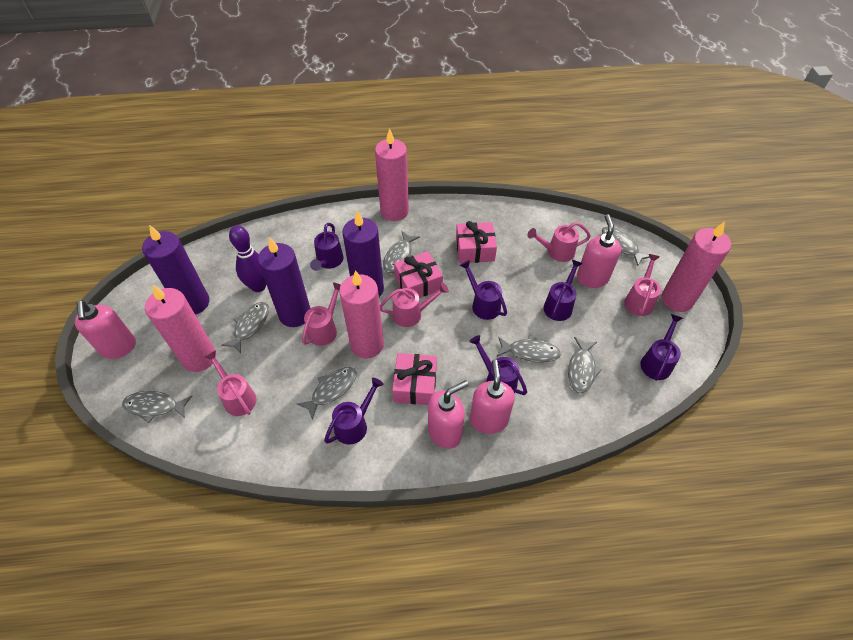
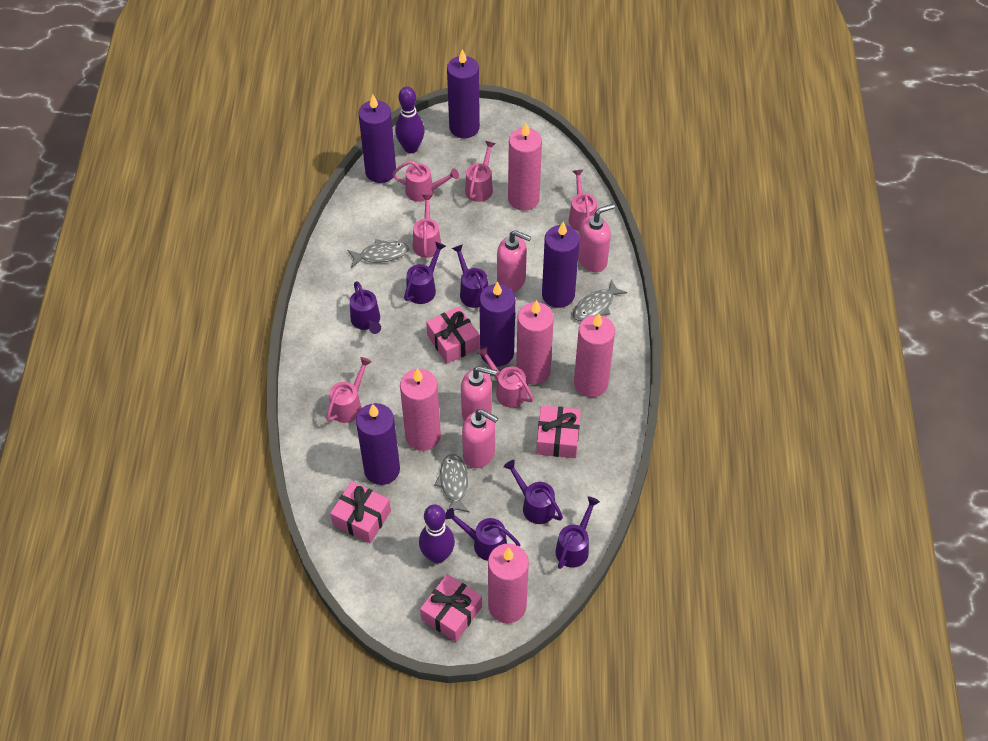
grey fish: 7 -> 3
pink candle: 4 -> 5
pink gift: 3 -> 4
pink watering can: 5 -> 6
purple bowling pin: 1 -> 2
purple candle: 3 -> 5

